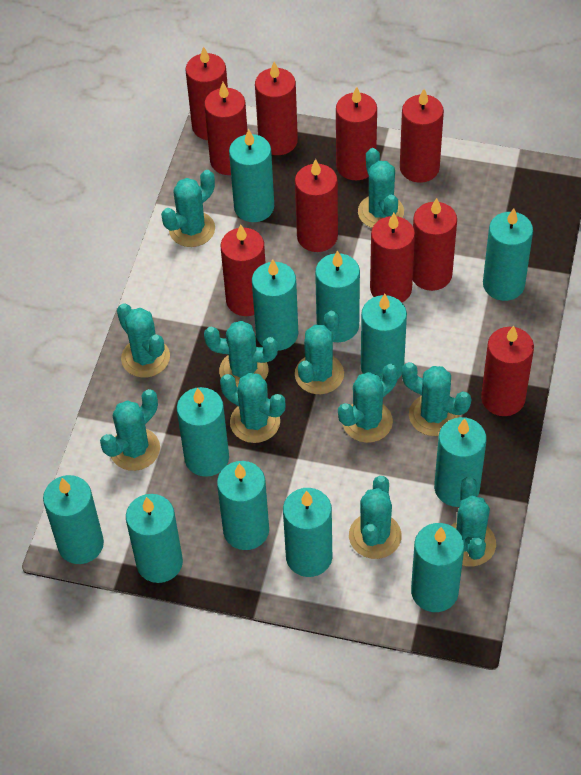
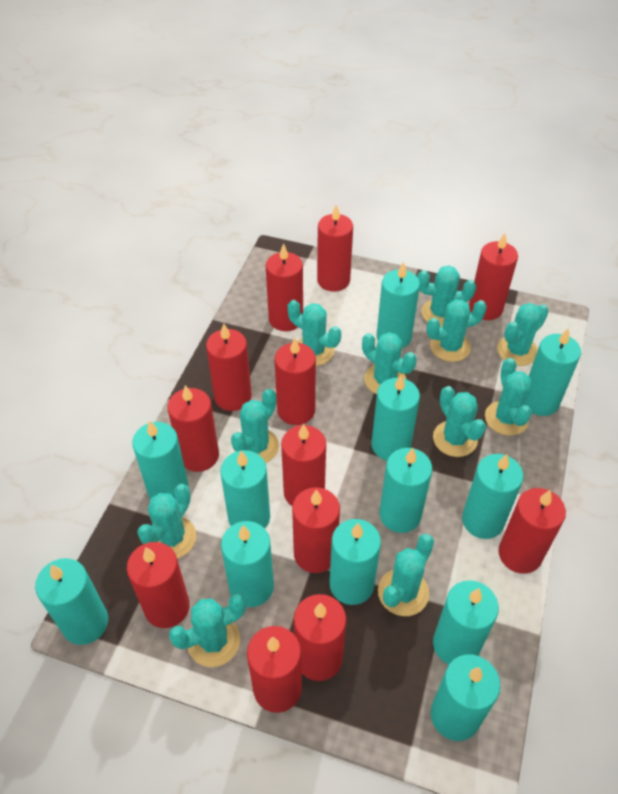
red candle: 10 -> 12

